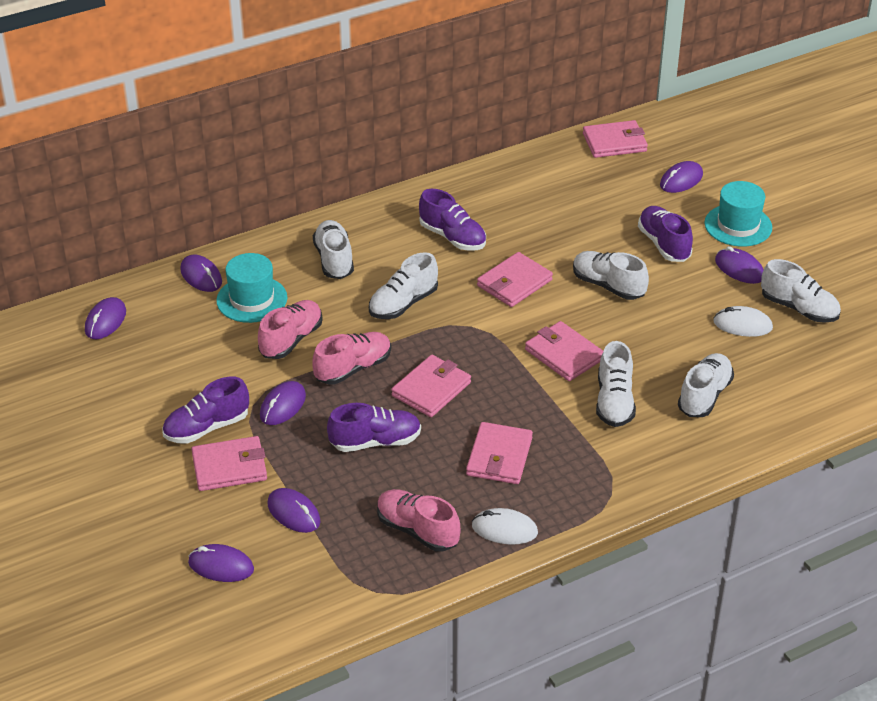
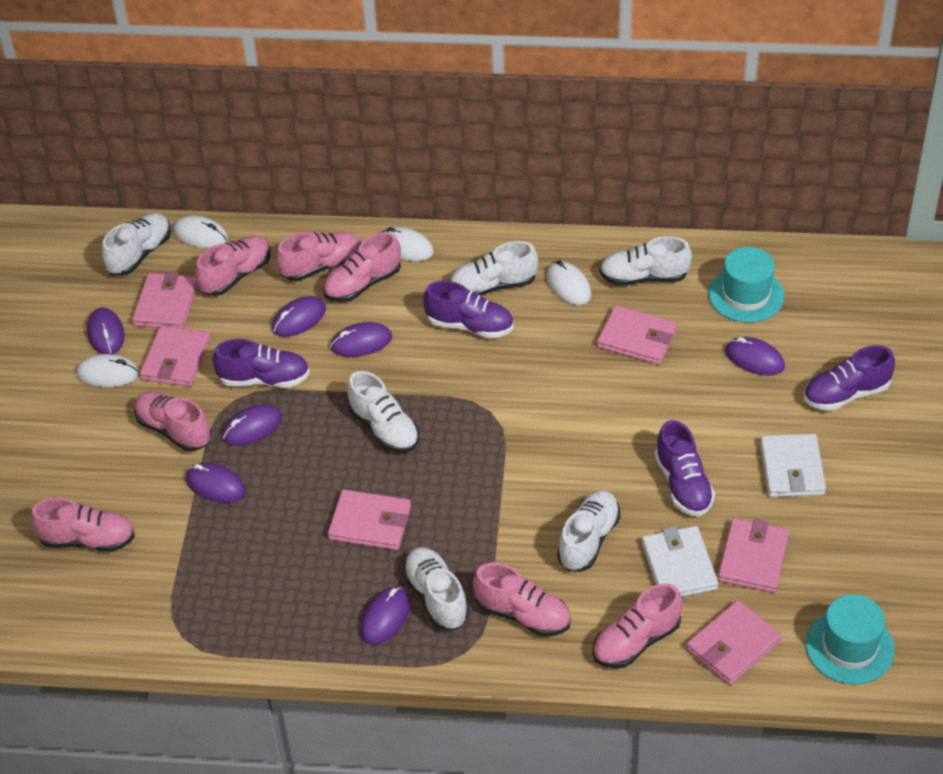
pink shoe: 3 -> 7
white mouse: 2 -> 4
white wallet: 0 -> 2

